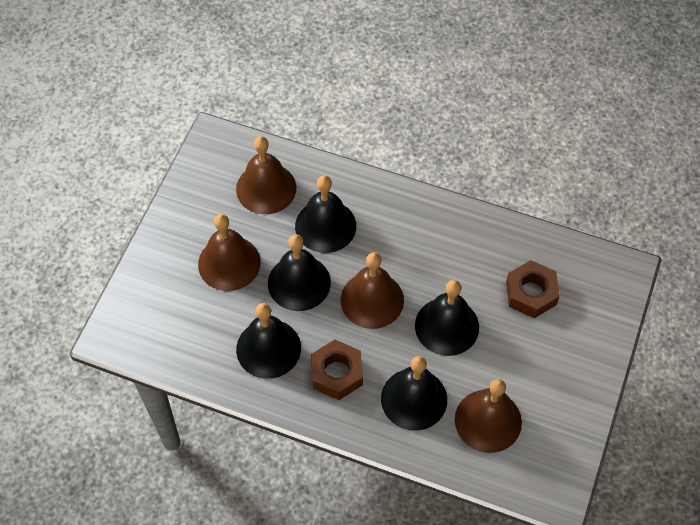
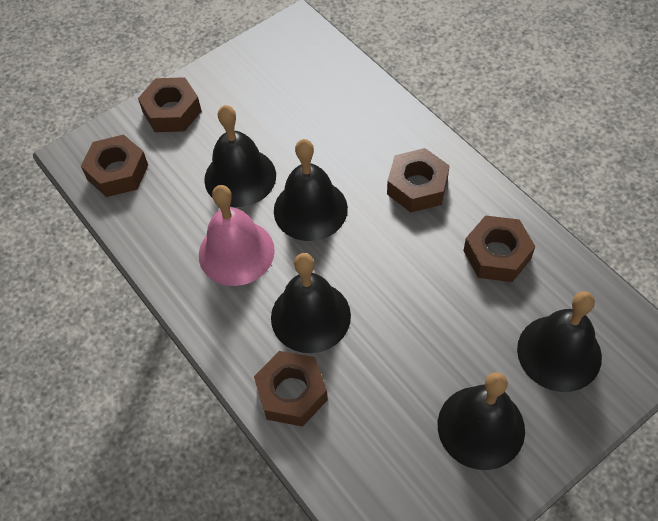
brown bell: 4 -> 0
brown nut: 2 -> 5
pink bell: 0 -> 1

